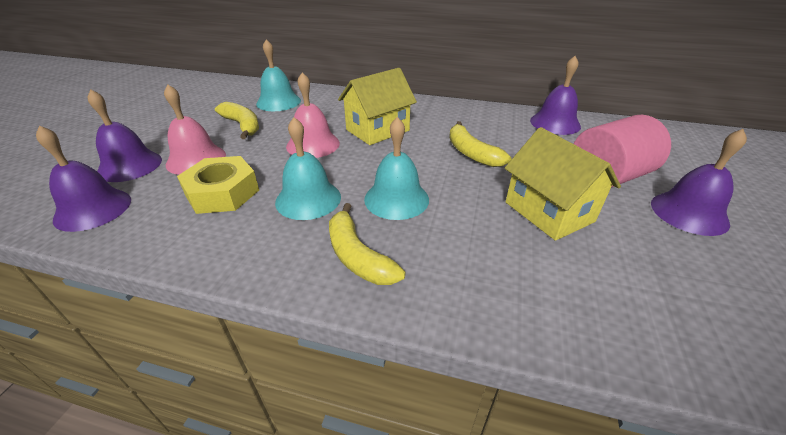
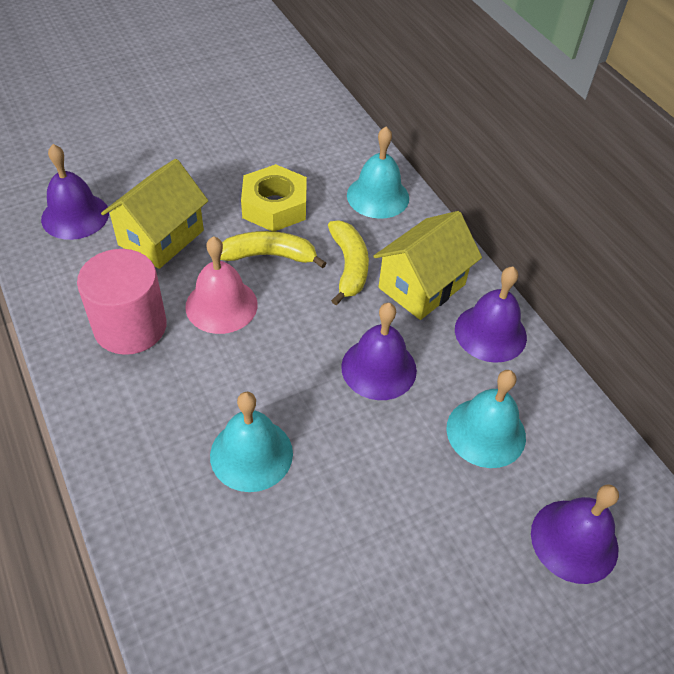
pink bell: 2 -> 1
yellow banana: 3 -> 2

